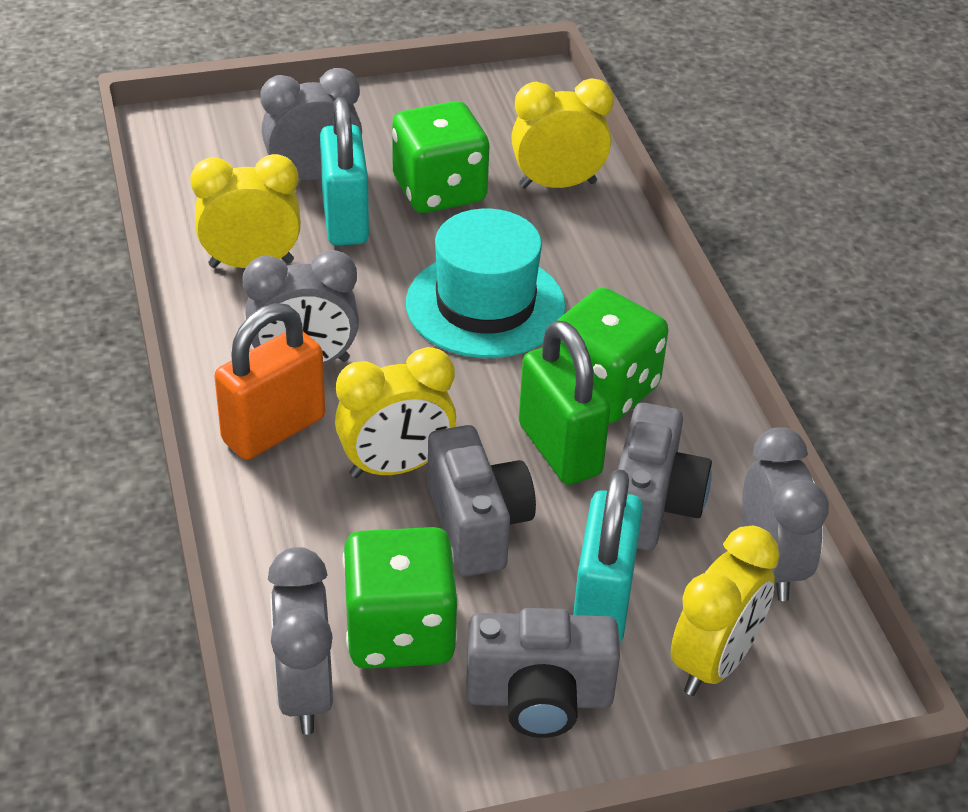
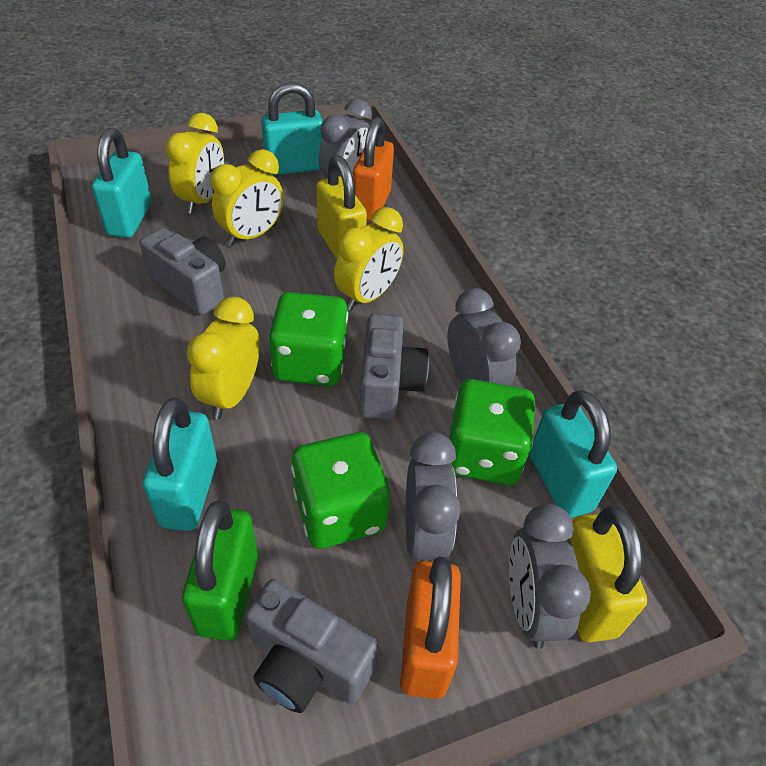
orange padlock: 1 -> 2
turquoise hat: 1 -> 0
turquoise padlock: 2 -> 4
yellow padlock: 0 -> 2

